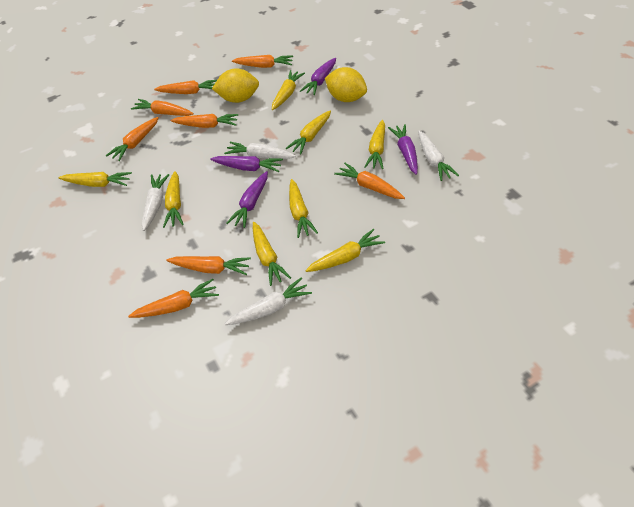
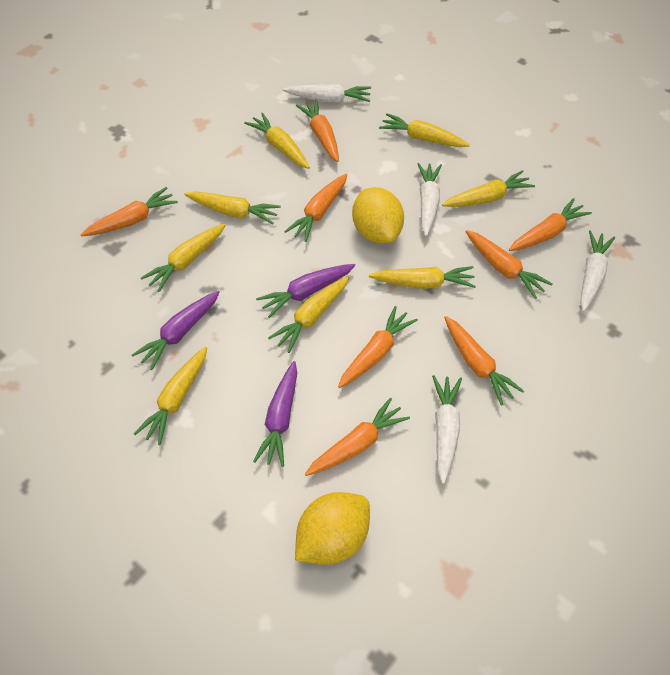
purple carrot: 4 -> 3

